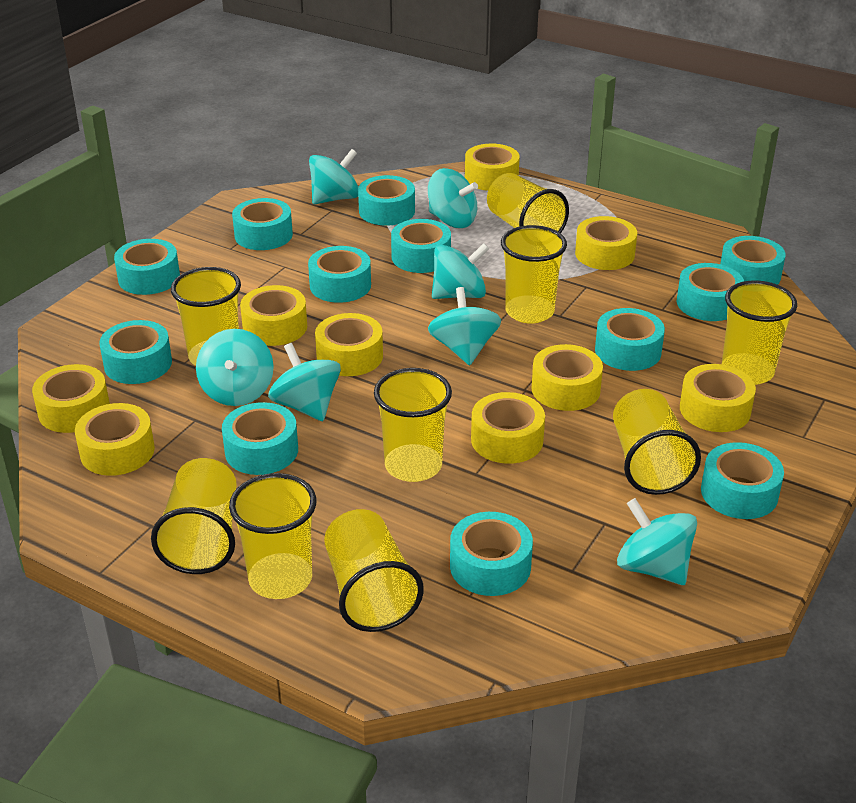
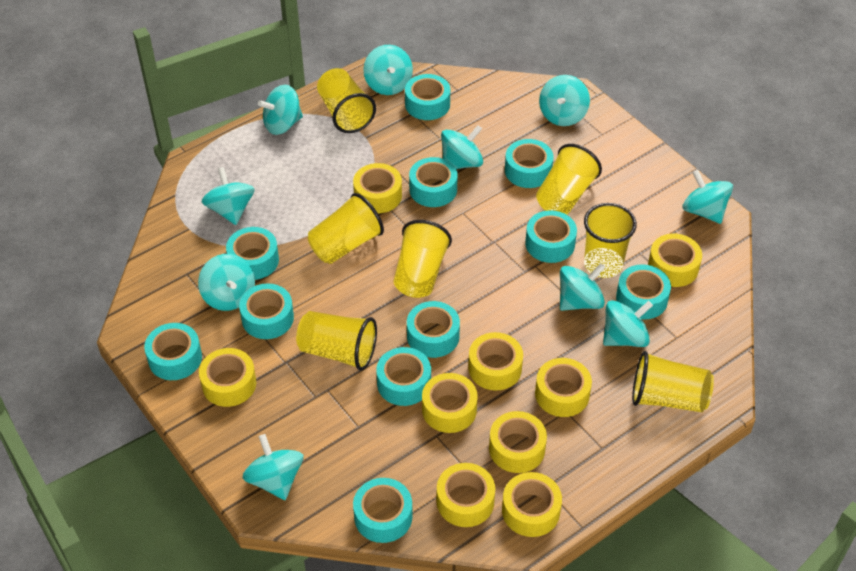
turquoise spinning top: 7 -> 10
turquoise tape: 12 -> 11
yellow cup: 9 -> 7

